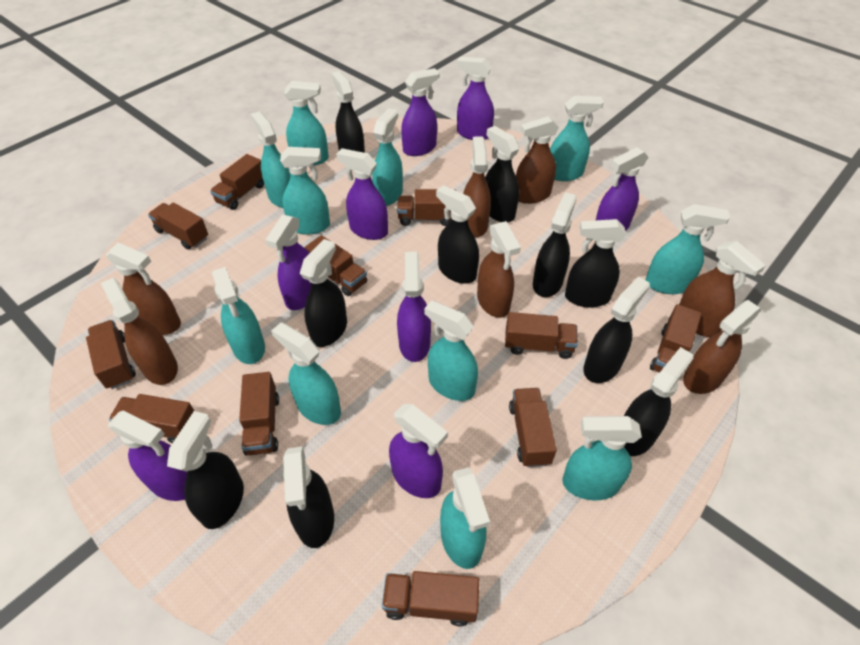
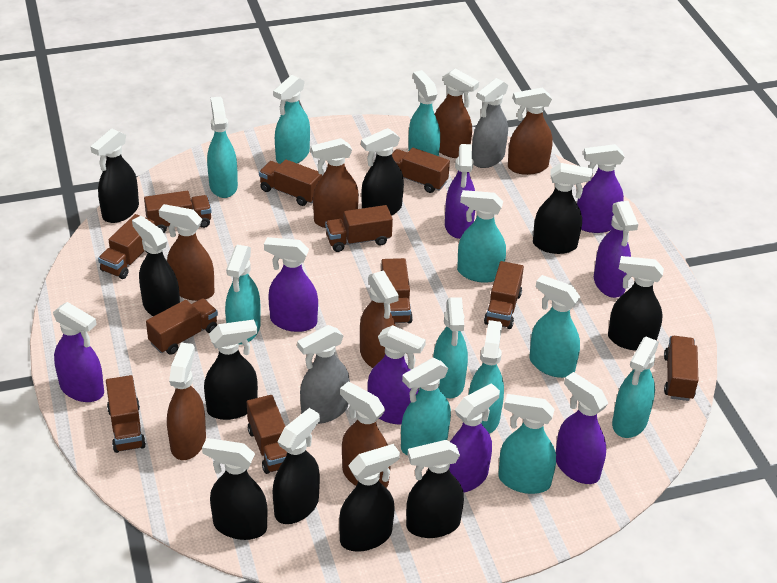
grey spray bottle: 0 -> 2

